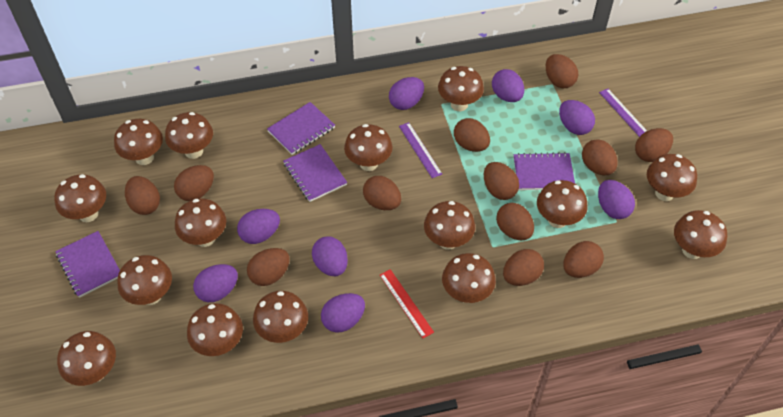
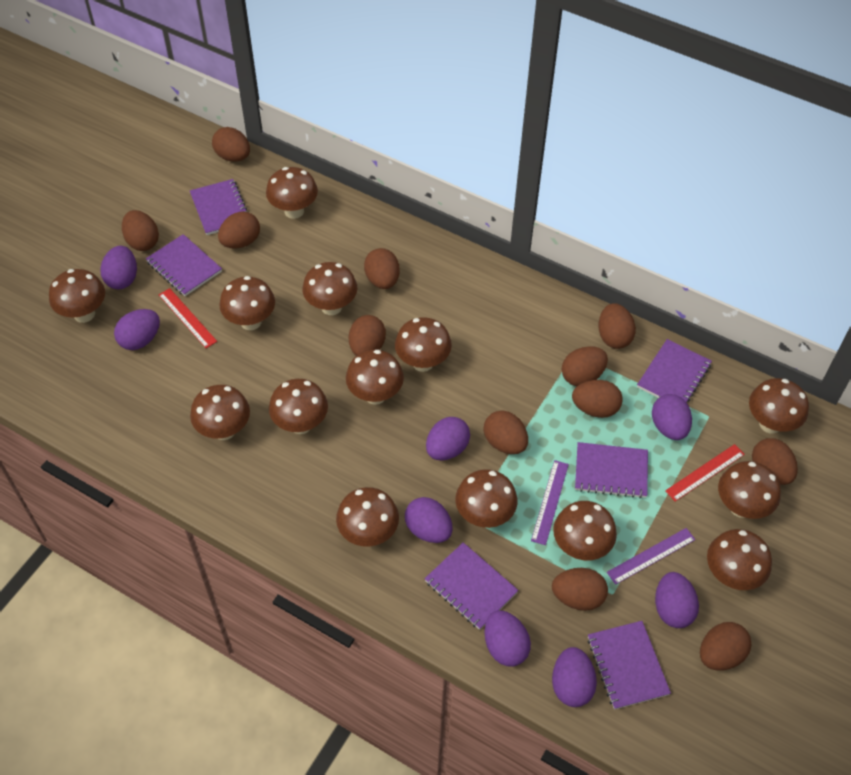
brown mushroom: 15 -> 14
purple notebook: 4 -> 6
red ruler: 1 -> 2

